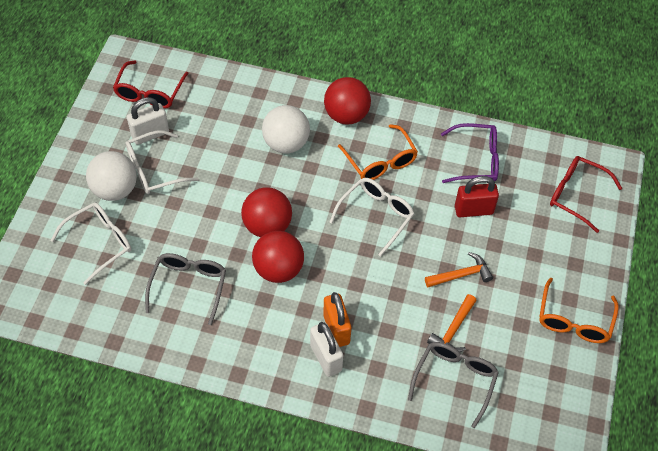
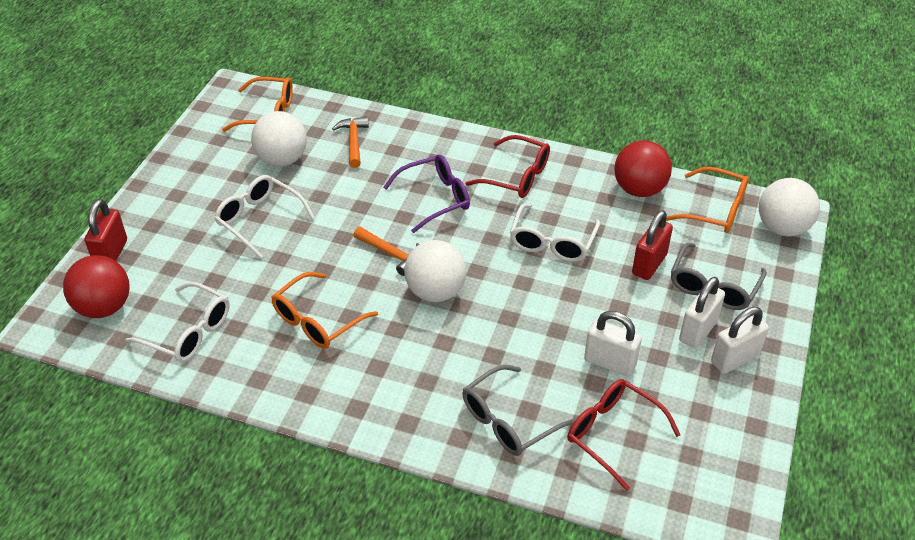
orange glasses: 2 -> 3
orange padlock: 1 -> 0
red ball: 3 -> 2
red padlock: 1 -> 2
white ball: 2 -> 3
white padlock: 2 -> 3

